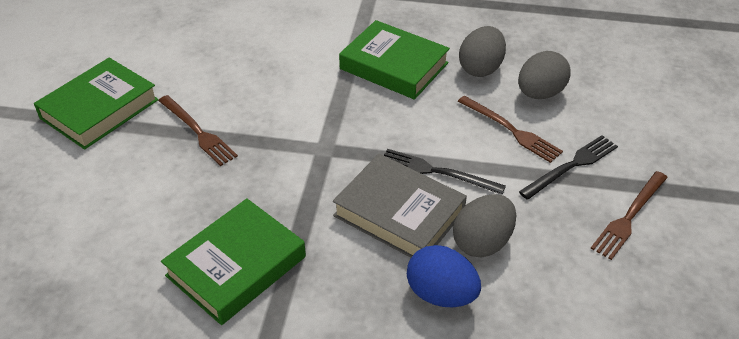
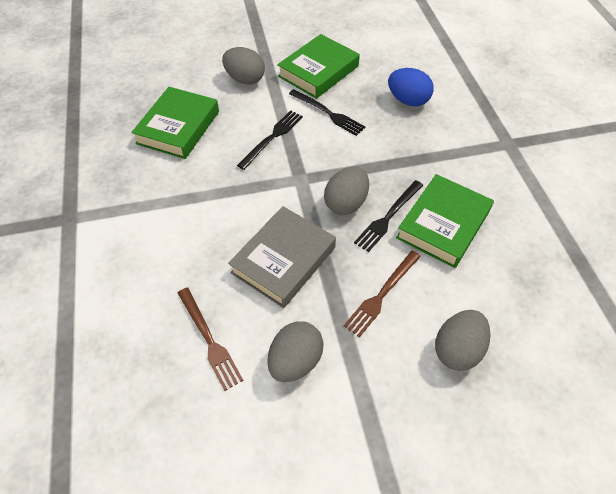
black fork: 2 -> 3
brown fork: 3 -> 2
grey egg: 3 -> 4

